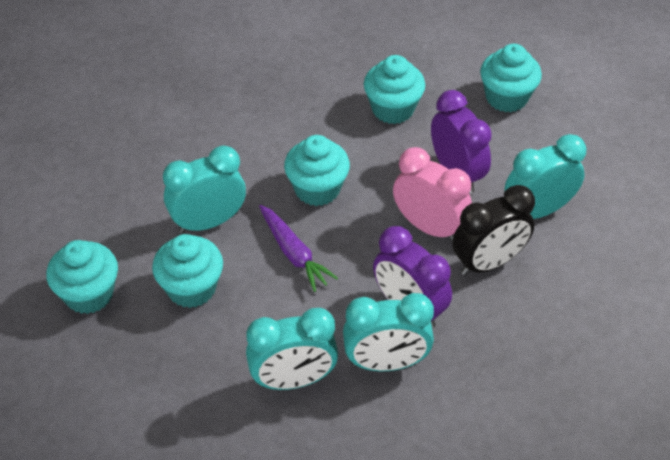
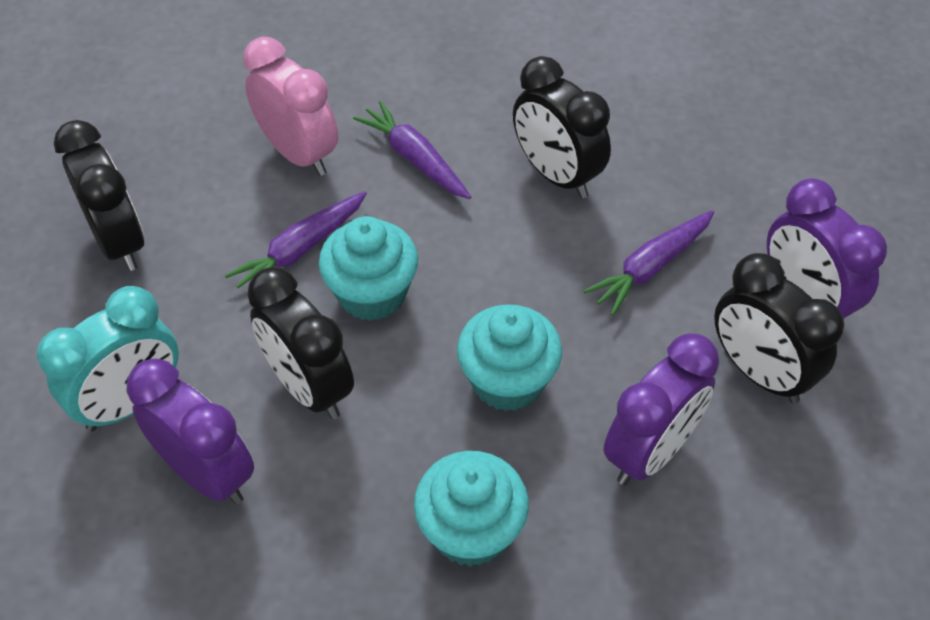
black clock: 1 -> 4
purple carrot: 1 -> 3
purple clock: 2 -> 3
turquoise clock: 4 -> 1
turquoise cupcake: 5 -> 3

